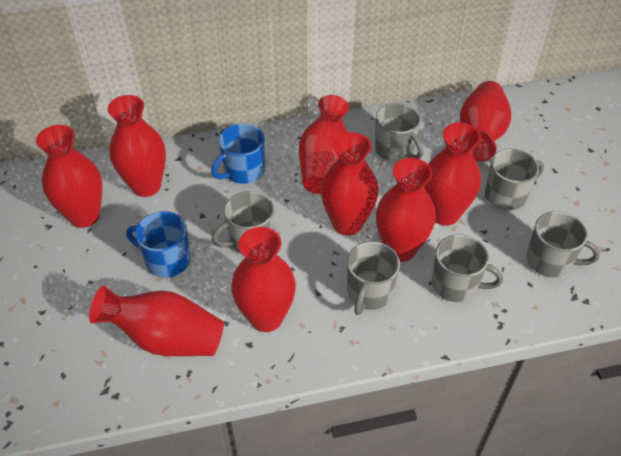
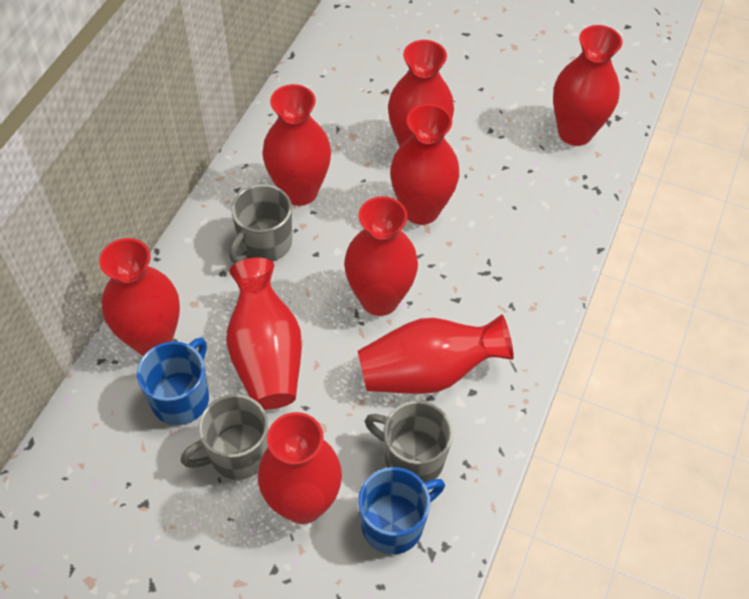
grey mug: 6 -> 3

